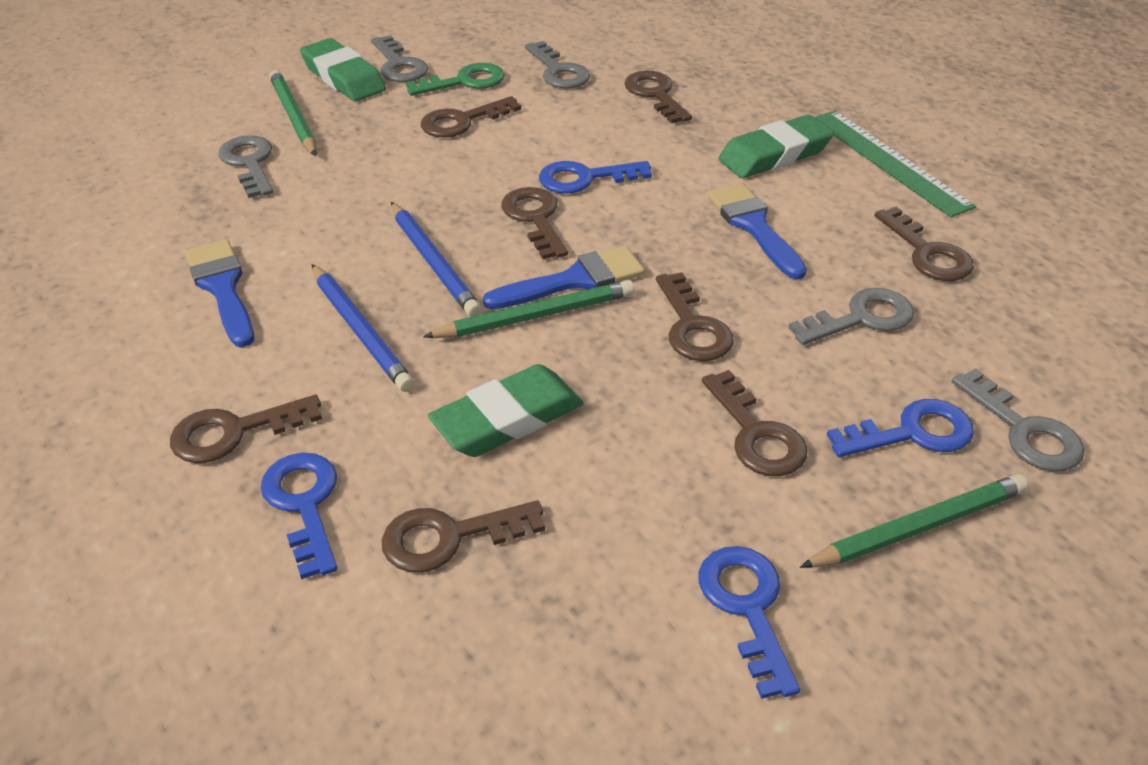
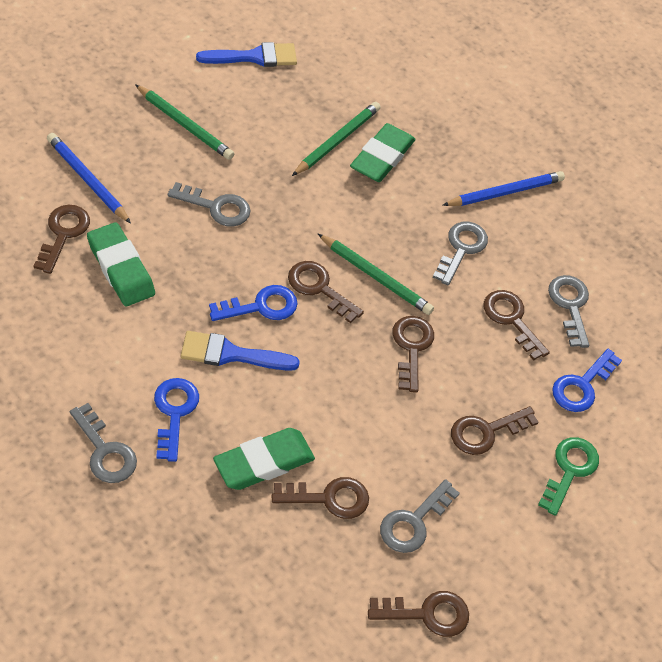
blue brush: 3 -> 2
blue key: 4 -> 3
brown key: 8 -> 7
green ruler: 1 -> 0

